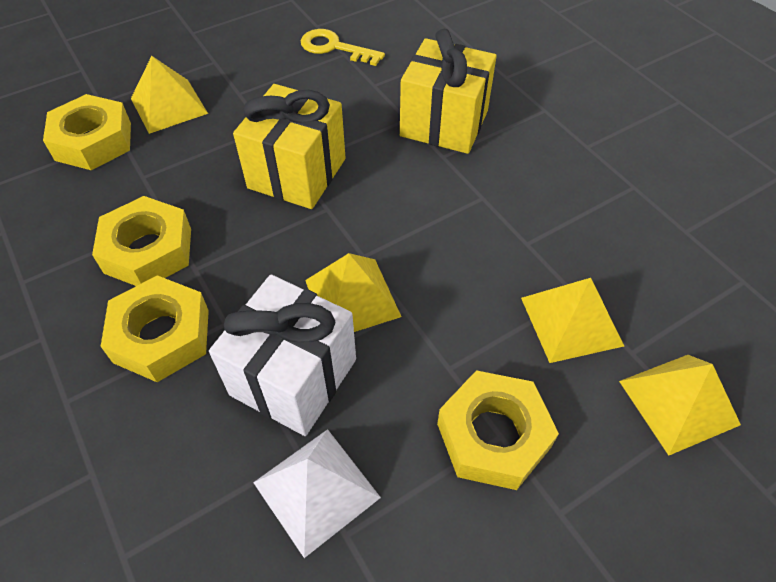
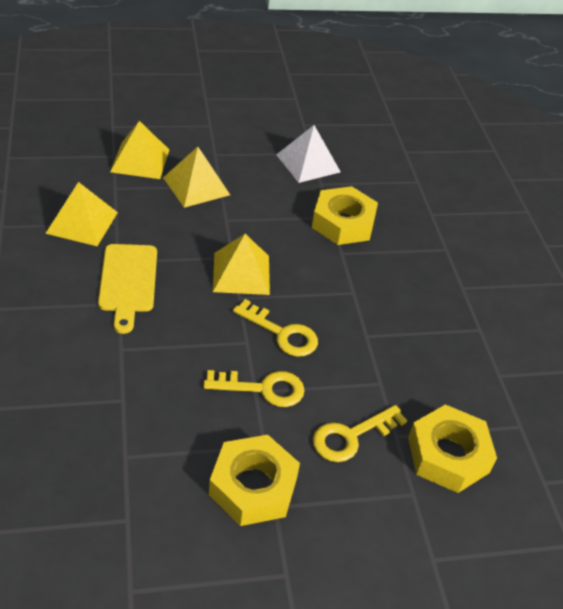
white gift: 1 -> 0
yellow cutting board: 0 -> 1
yellow gift: 2 -> 0
yellow key: 1 -> 3
yellow nut: 4 -> 3

